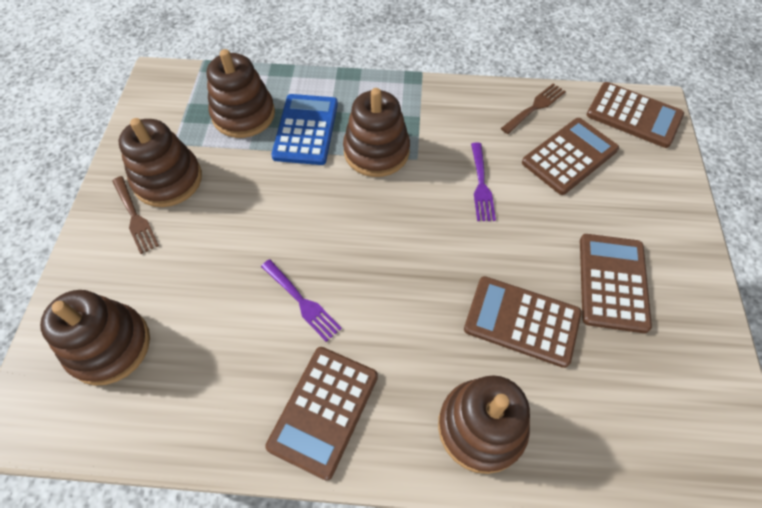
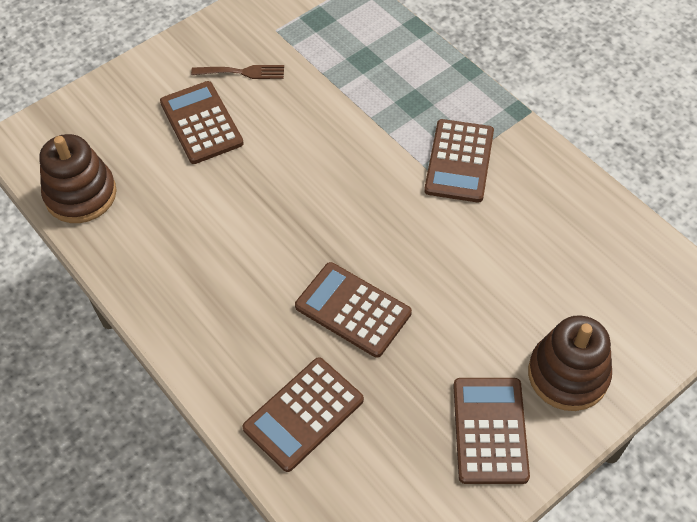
blue calculator: 1 -> 0
brown fork: 2 -> 1
brown stacking toy: 5 -> 2
purple fork: 2 -> 0

